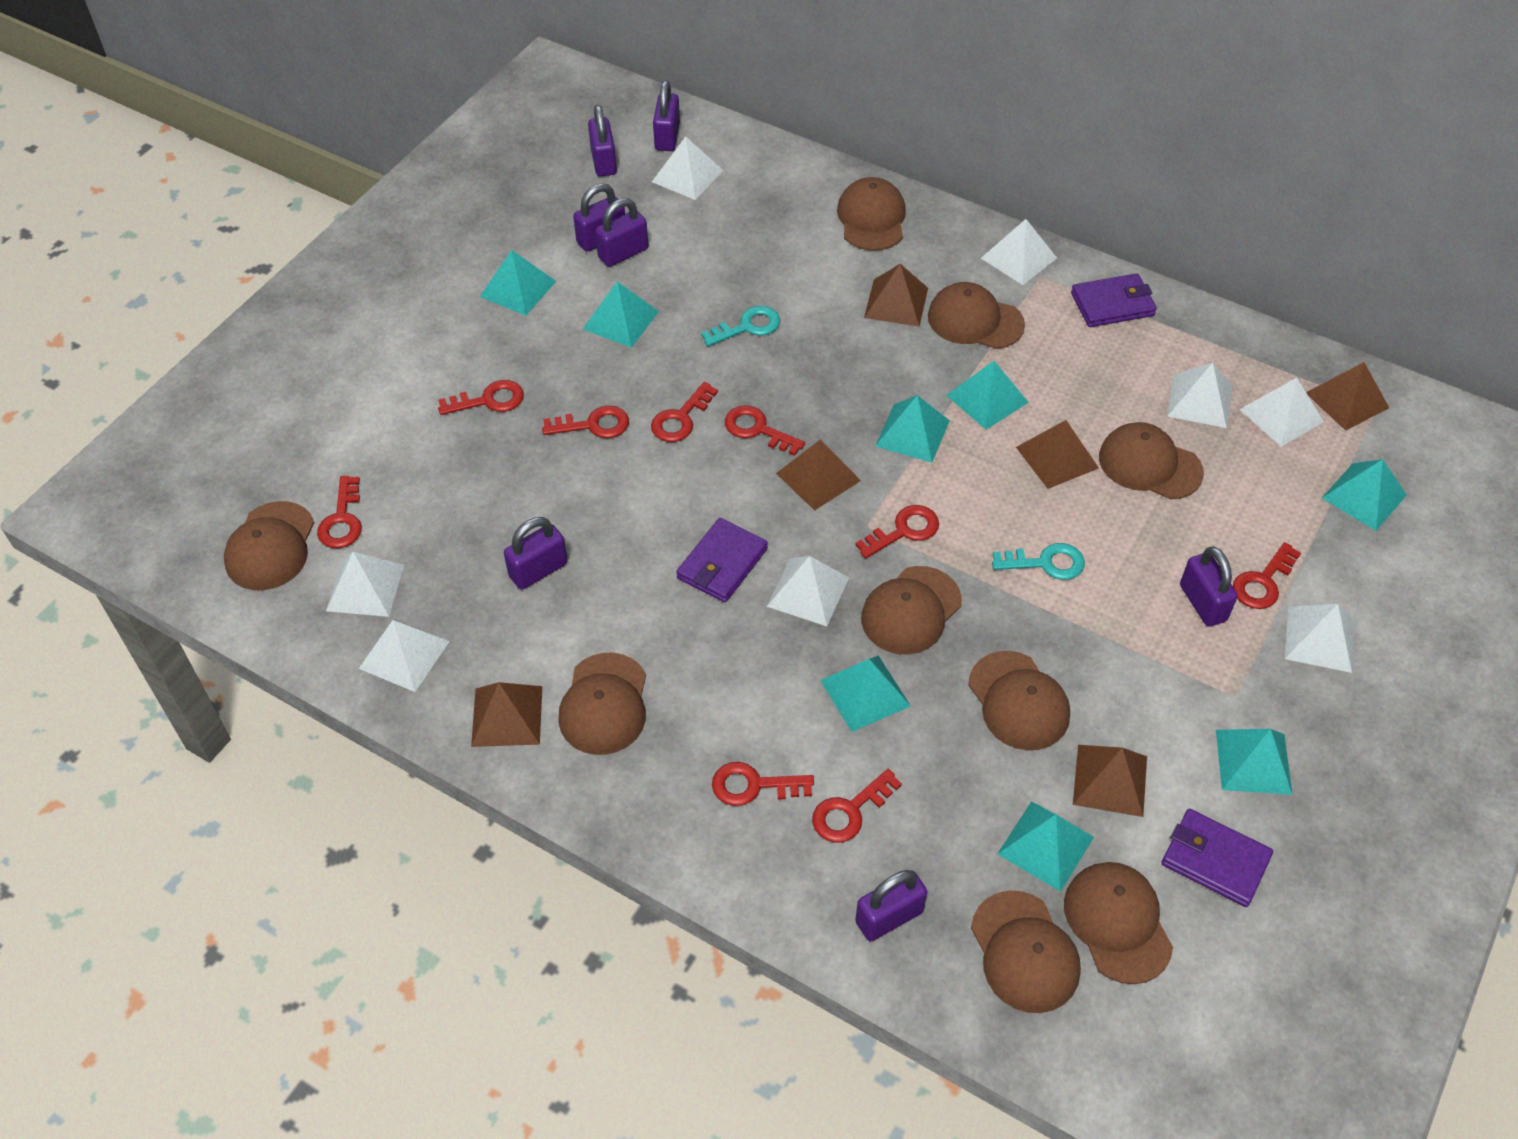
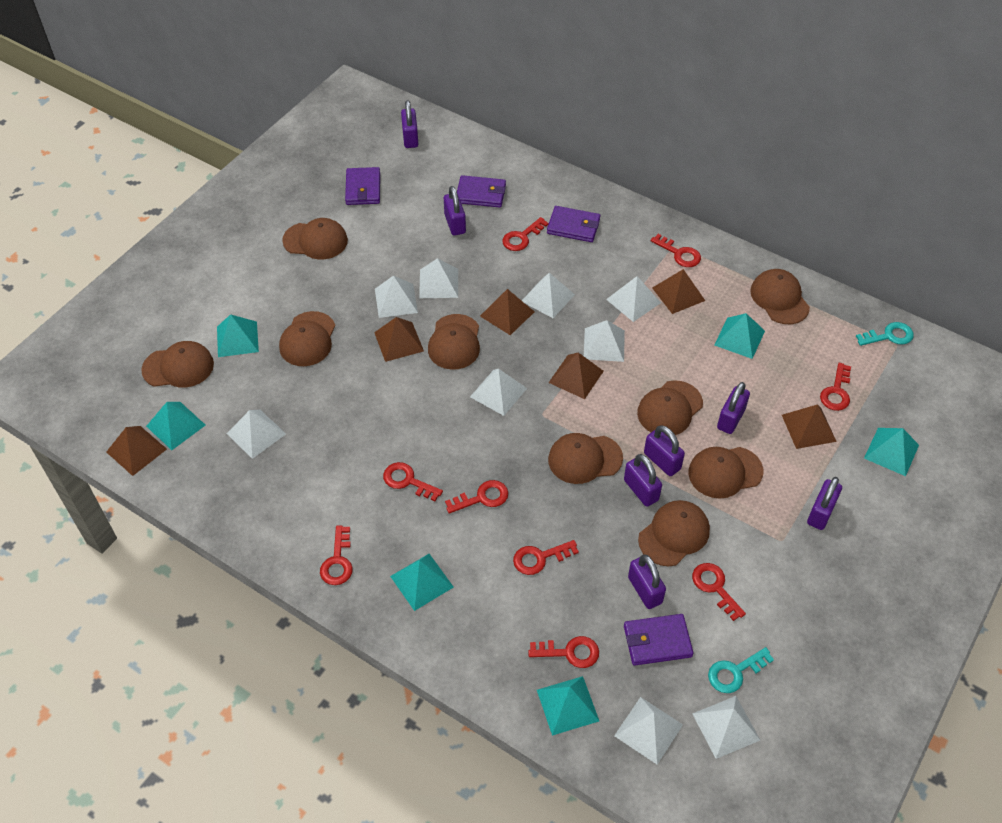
purple wallet: 3 -> 4
turquoise pyramid: 8 -> 6
white pyramid: 8 -> 9

